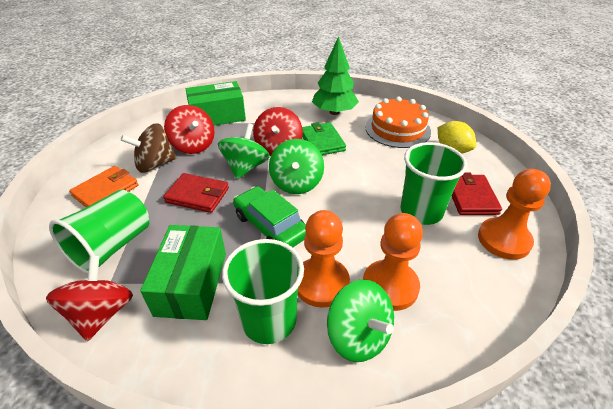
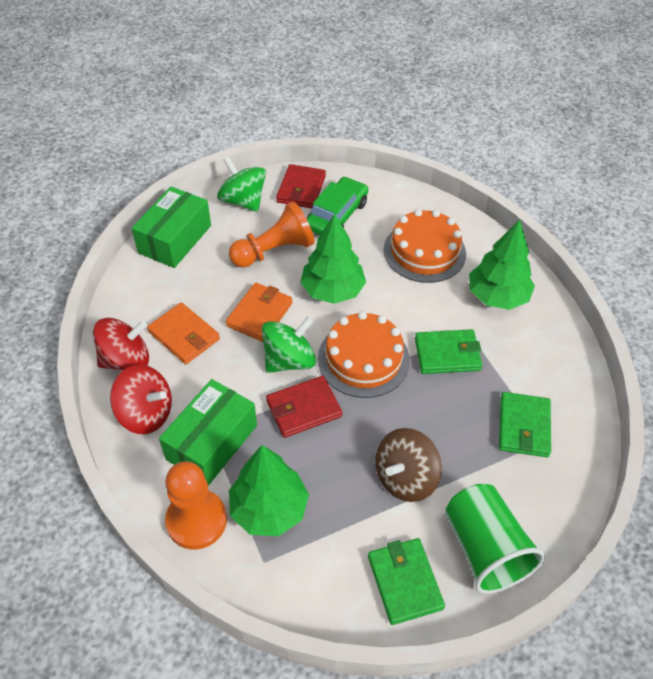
green cup: 3 -> 1
green spinning top: 3 -> 2
green tree: 1 -> 3
green wallet: 1 -> 3
orange cake: 1 -> 2
orange pawn: 3 -> 2
orange wallet: 1 -> 2
red spinning top: 3 -> 2
yellow lemon: 1 -> 0

